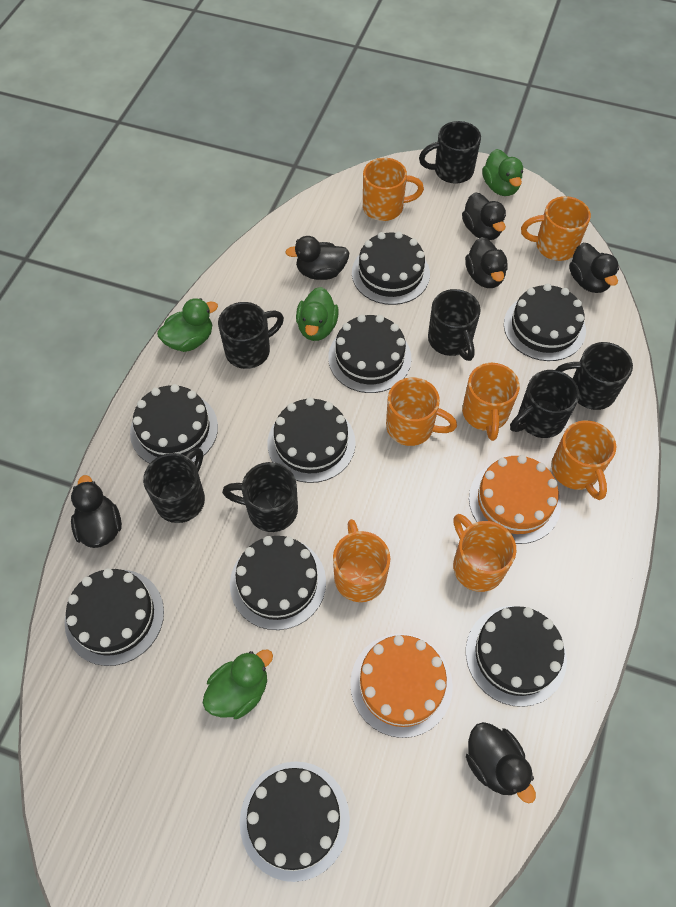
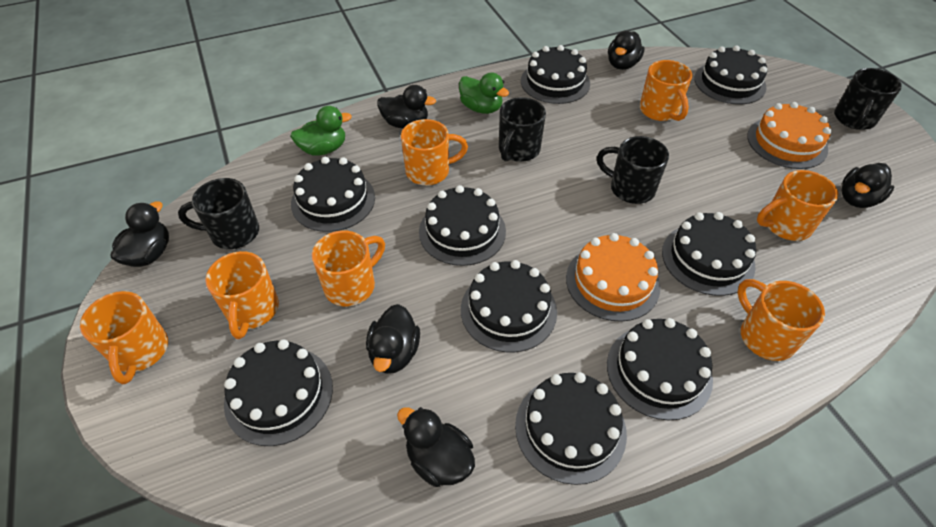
black mug: 7 -> 4
green duck: 4 -> 2

